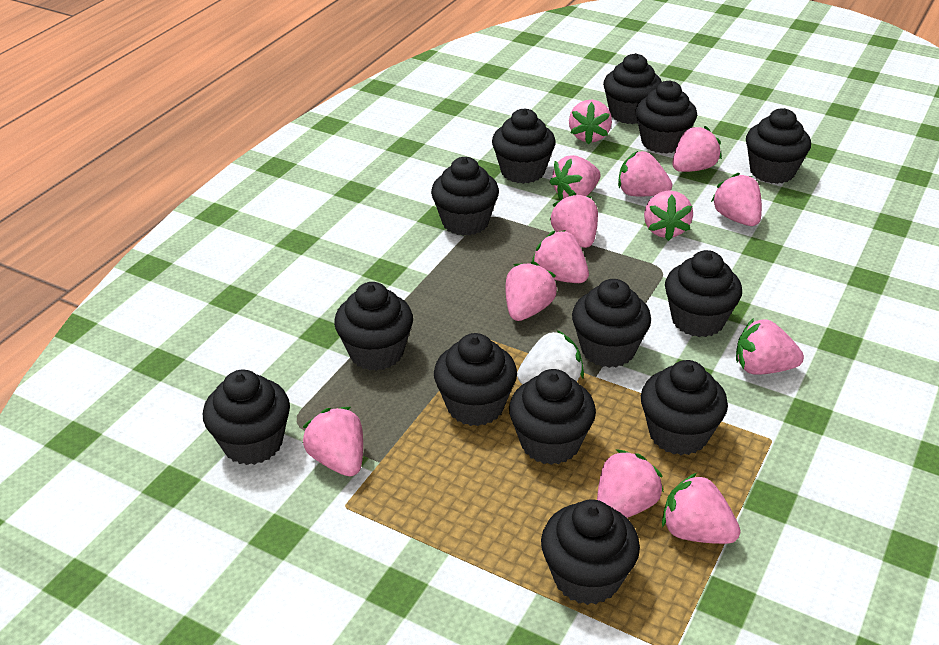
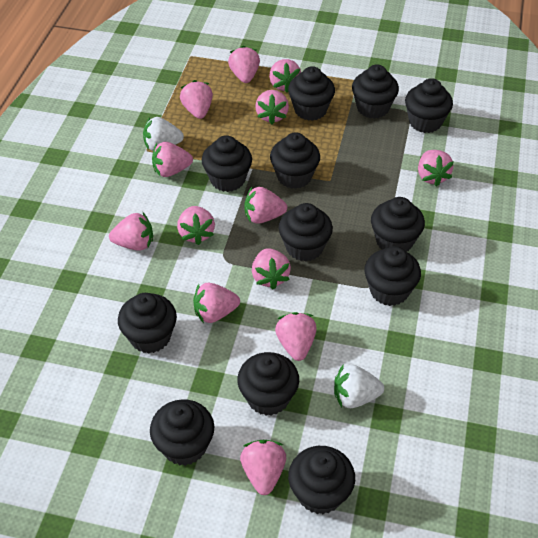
black cupcake: 13 -> 12
white strawberry: 1 -> 2

